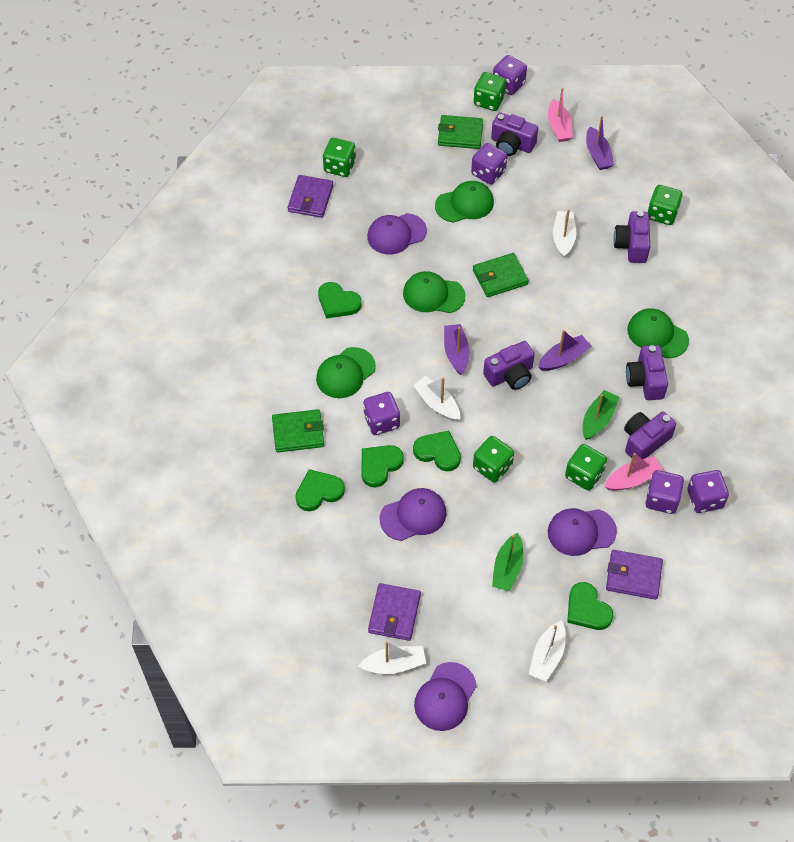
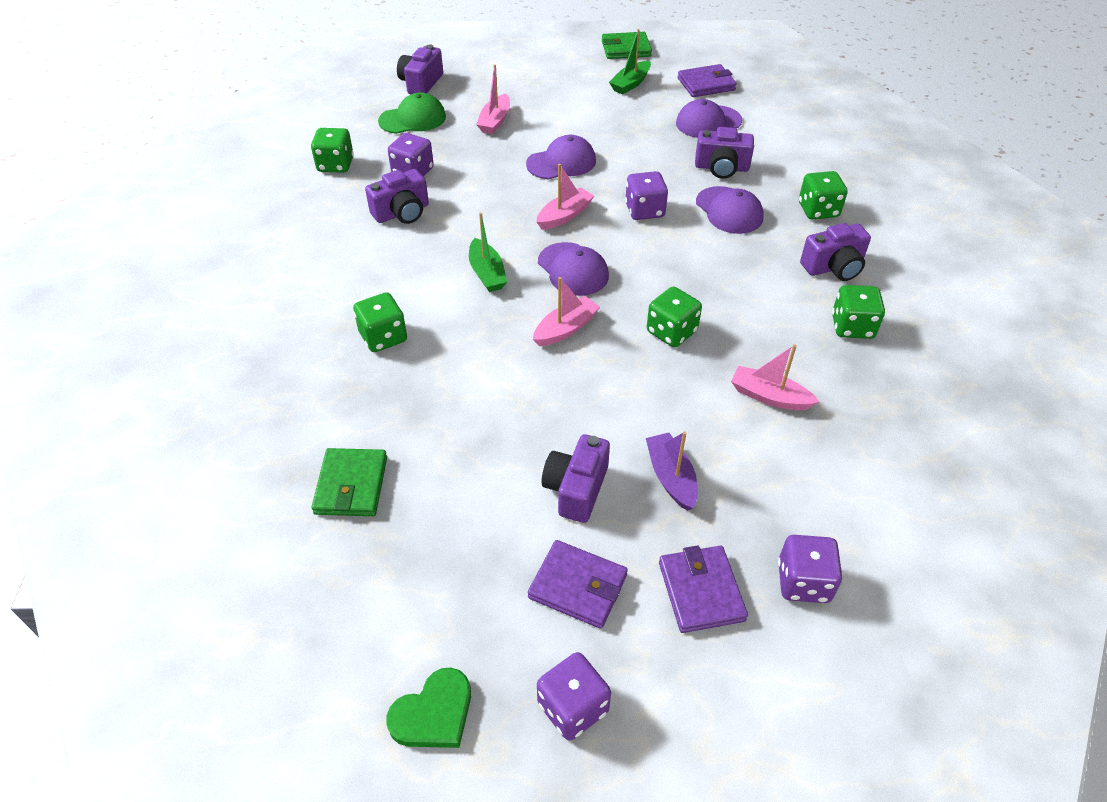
green cap: 4 -> 1
green heart: 5 -> 1
green wallet: 3 -> 2
pink boat: 2 -> 4
purple boat: 3 -> 1
purple dice: 5 -> 4
white boat: 4 -> 0

